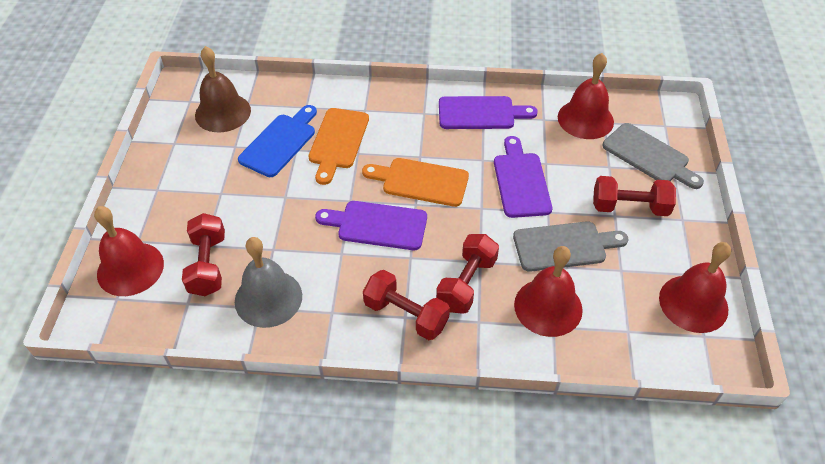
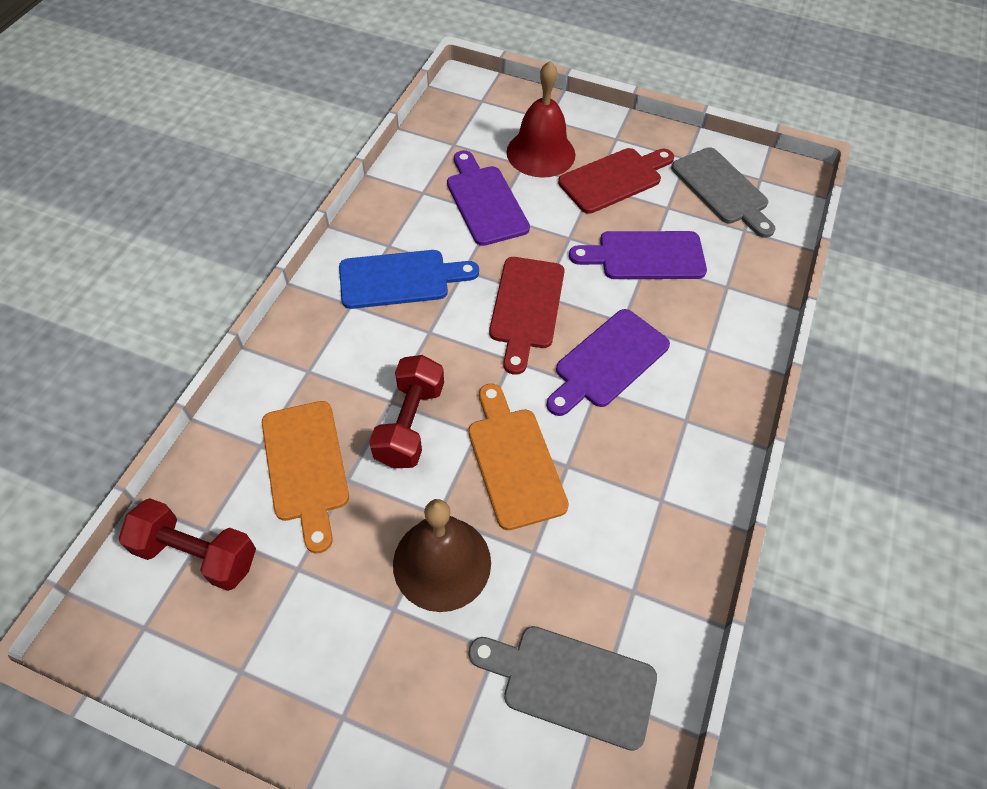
grey bell: 1 -> 0
red bell: 4 -> 1
red cutting board: 0 -> 2
red dumbbell: 4 -> 2

